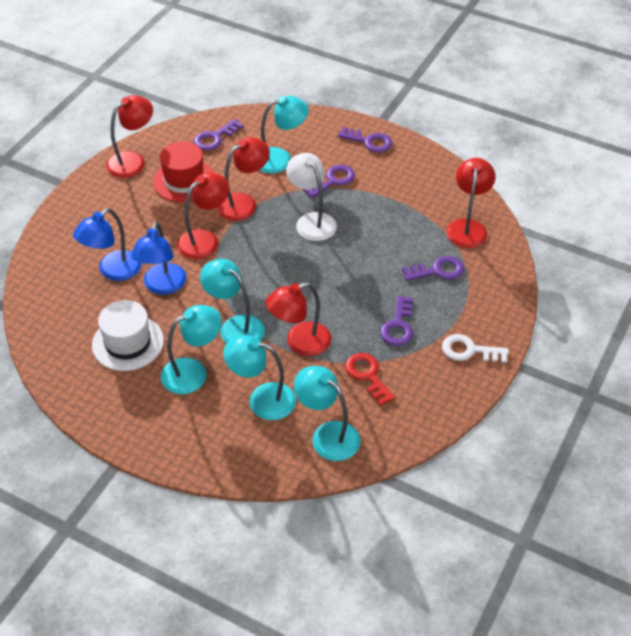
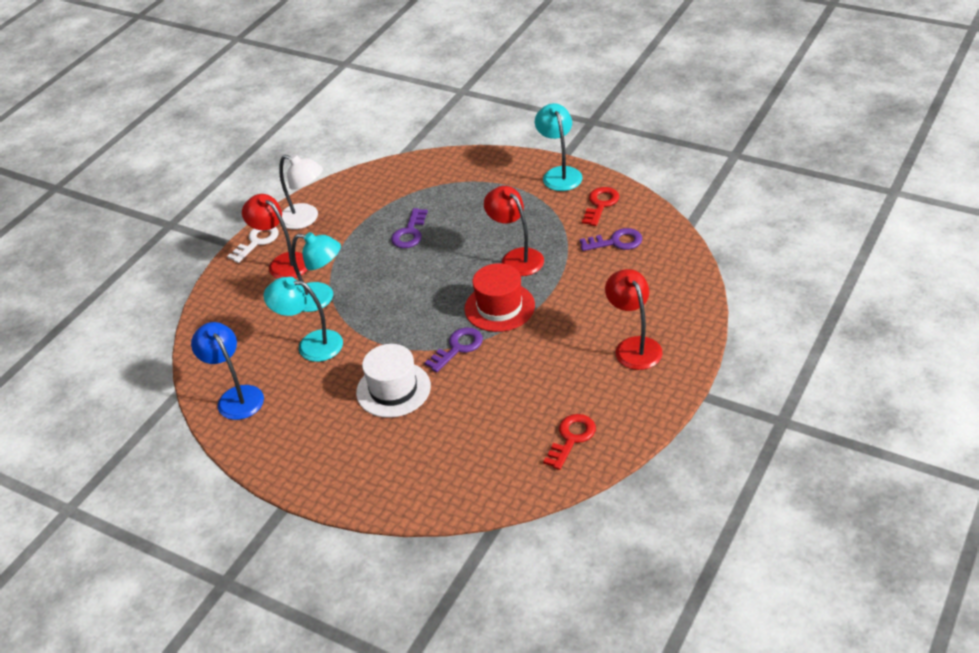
blue lamp: 2 -> 1
purple key: 5 -> 3
red key: 1 -> 2
red lamp: 5 -> 3
turquoise lamp: 5 -> 3

